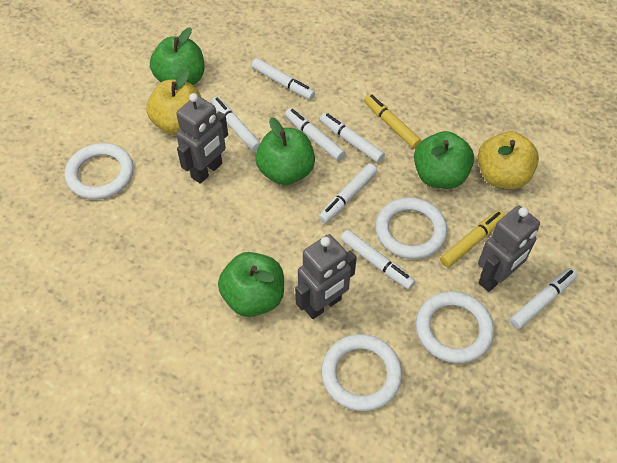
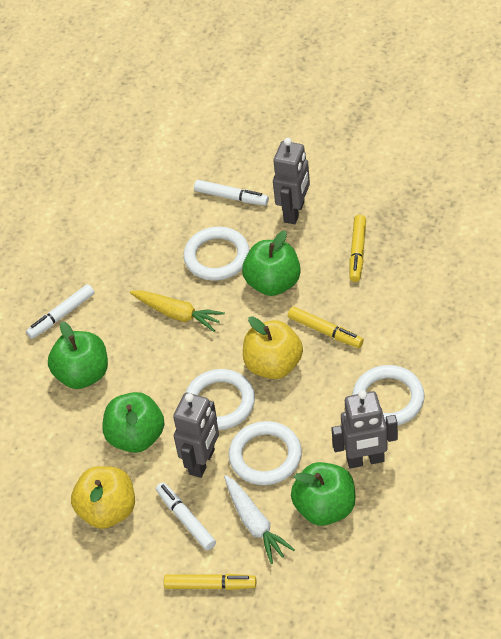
white carrot: 0 -> 1
white marker: 7 -> 3
yellow carrot: 0 -> 1
yellow marker: 2 -> 3

